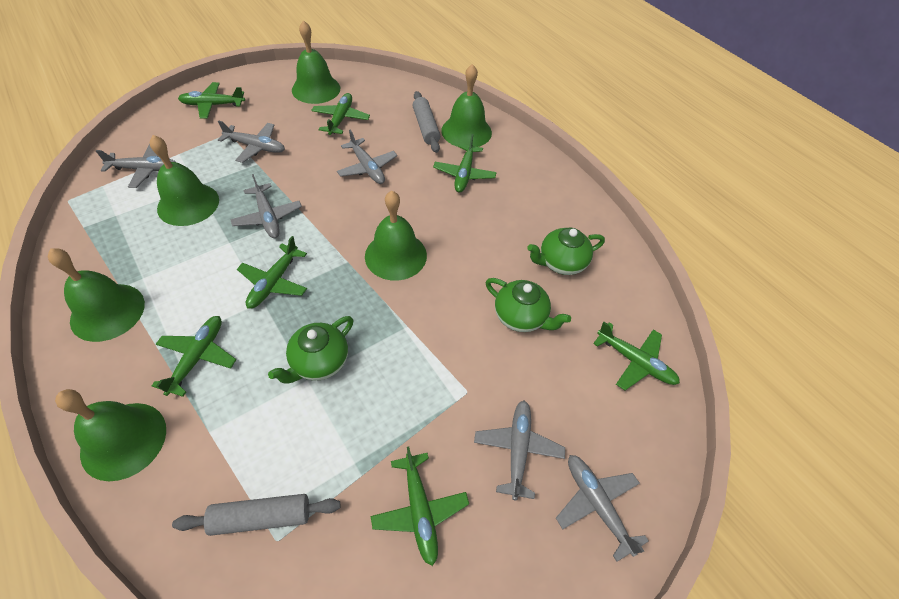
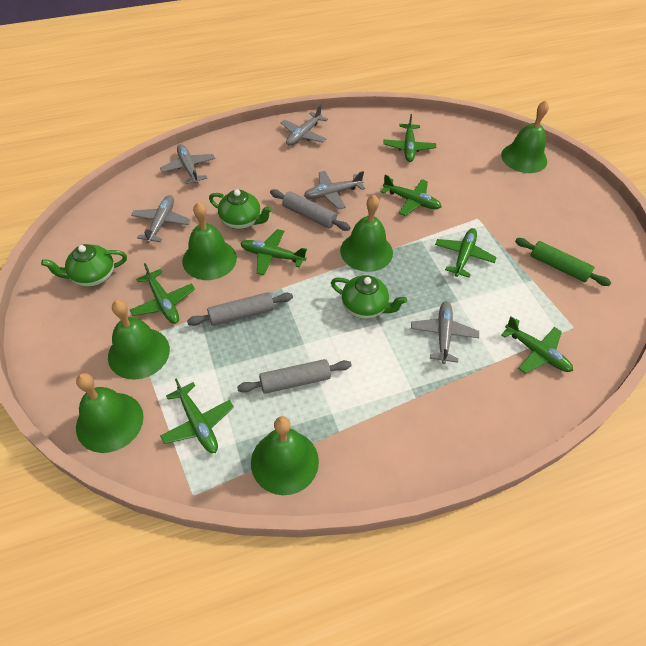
green rolling pin: 0 -> 1
grey plane: 6 -> 5
grey rolling pin: 2 -> 3

